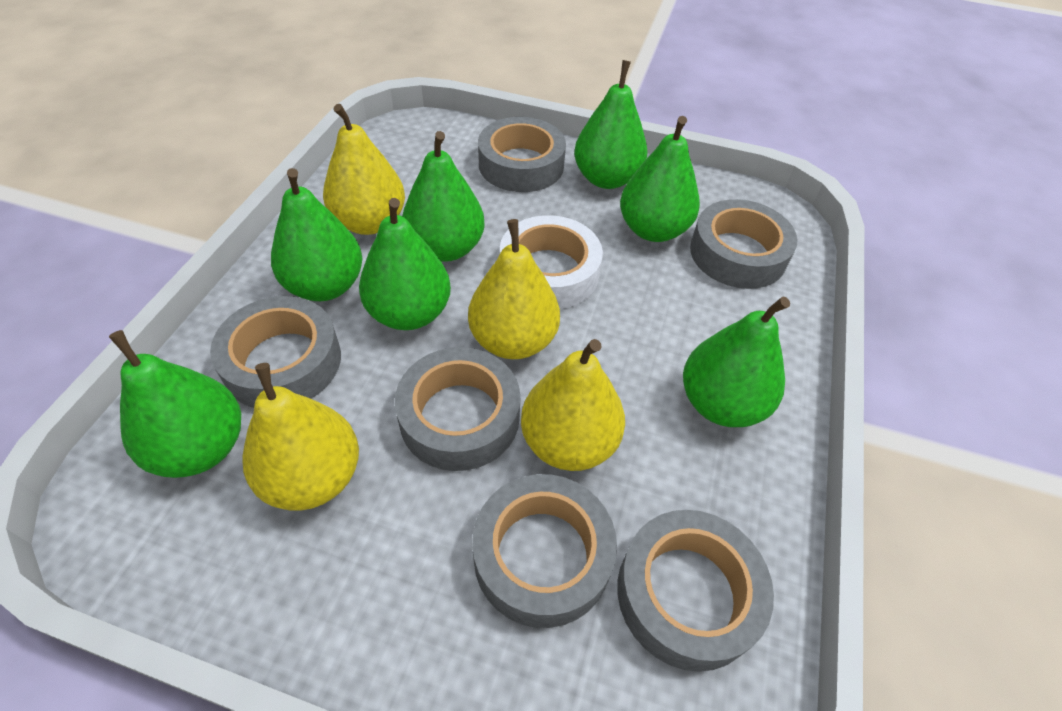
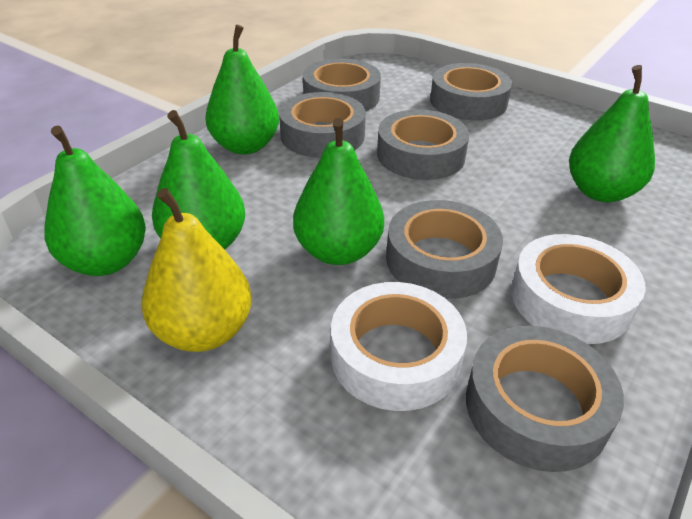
green pear: 7 -> 5
white tape: 1 -> 2
yellow pear: 4 -> 1

